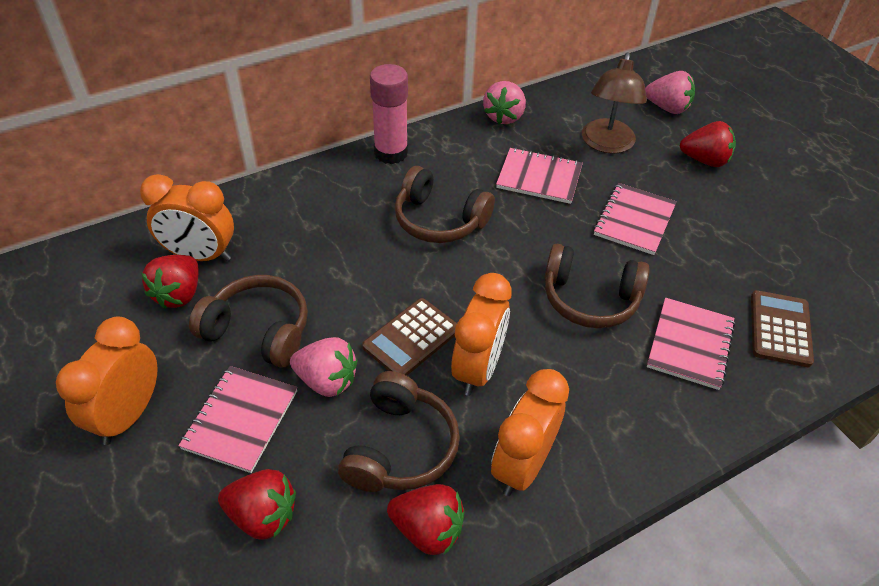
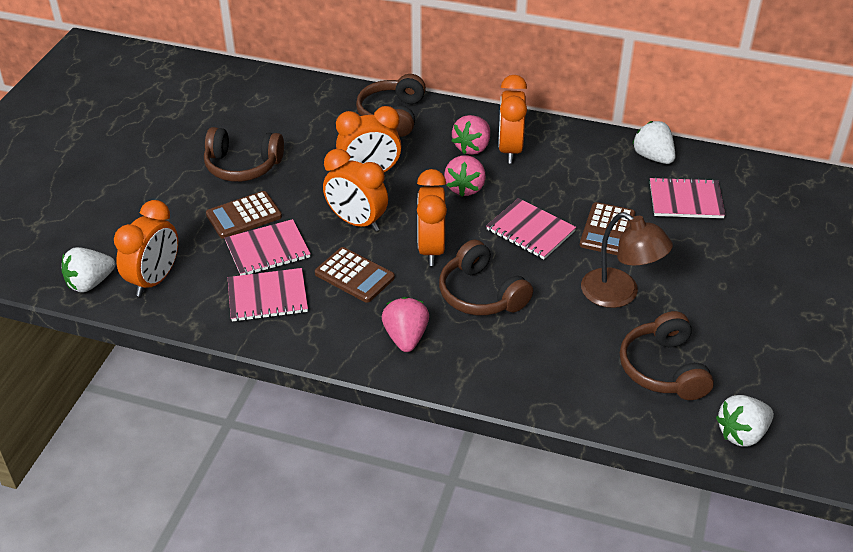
brown calculator: 2 -> 3
orange clock: 4 -> 5
pink glue stick: 1 -> 0
red strawberry: 4 -> 0
white strawberry: 0 -> 3

